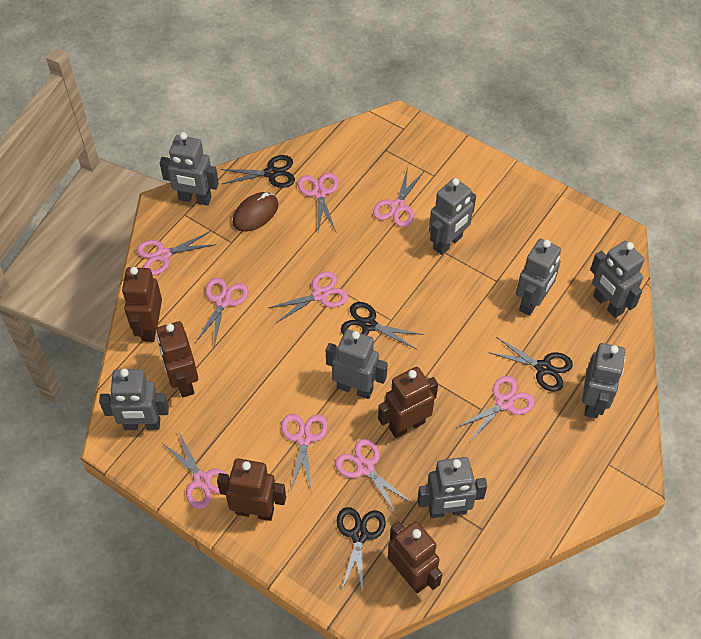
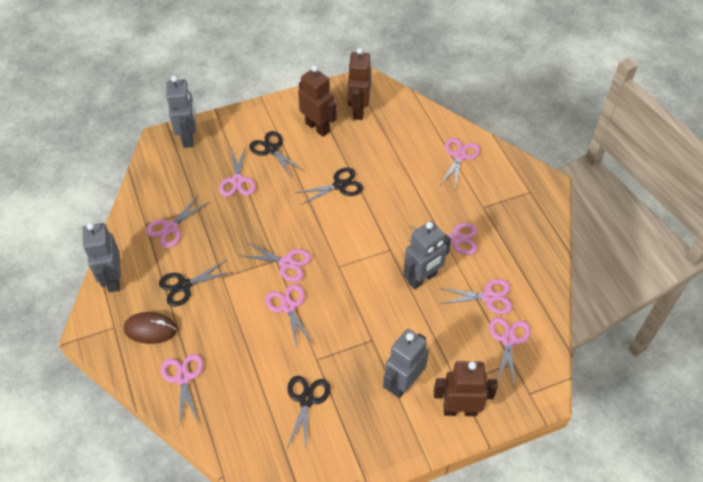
brown robot: 5 -> 3
grey robot: 8 -> 4

